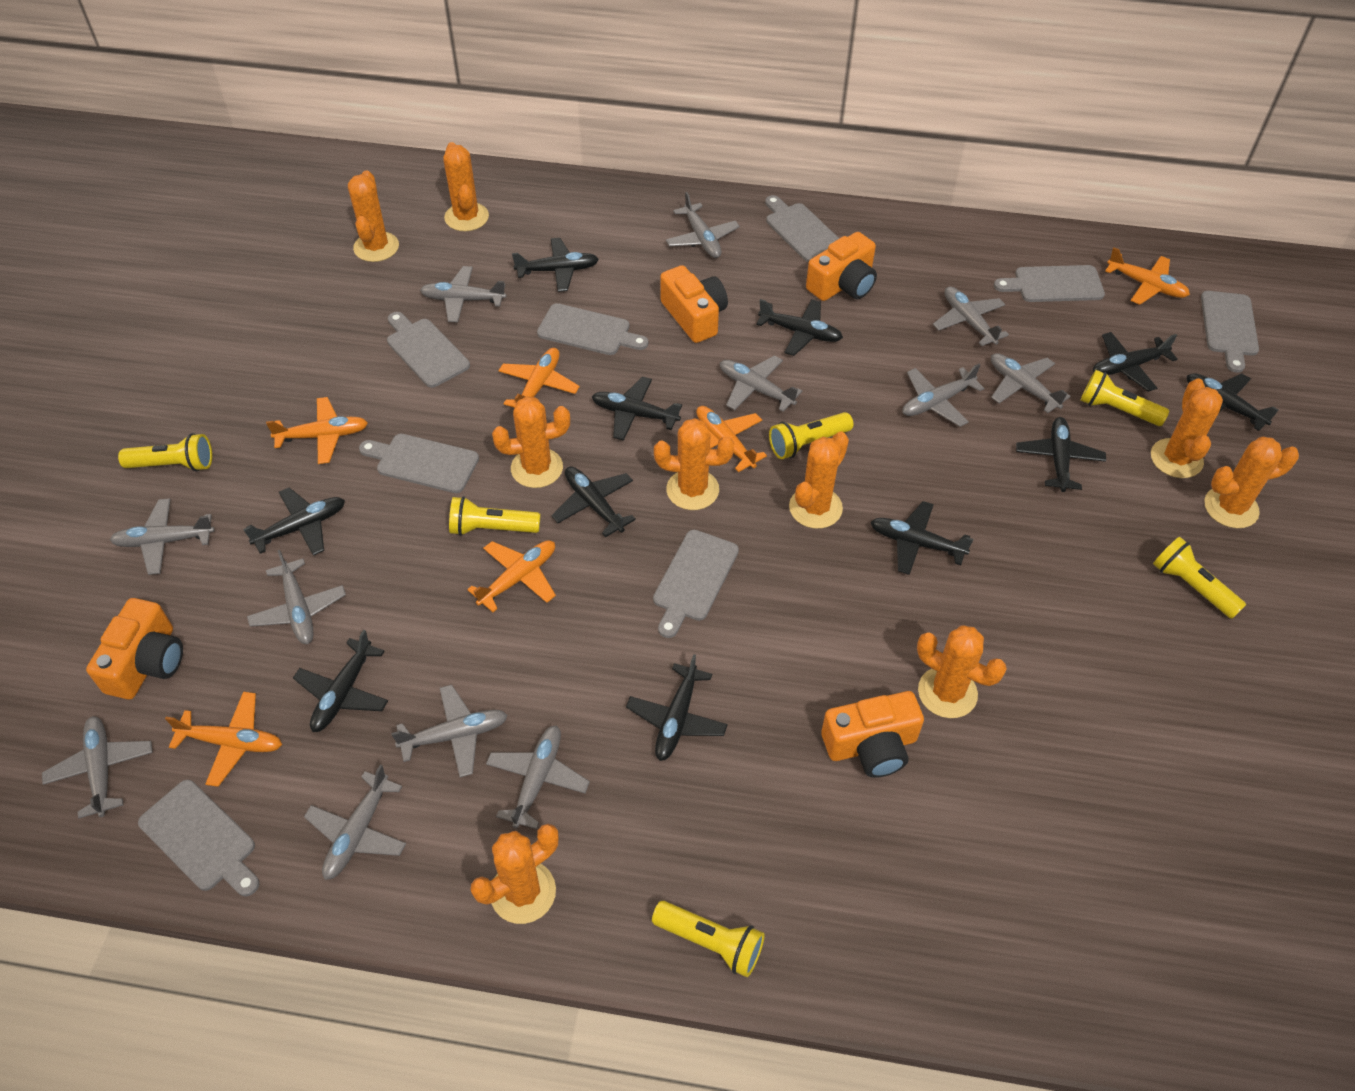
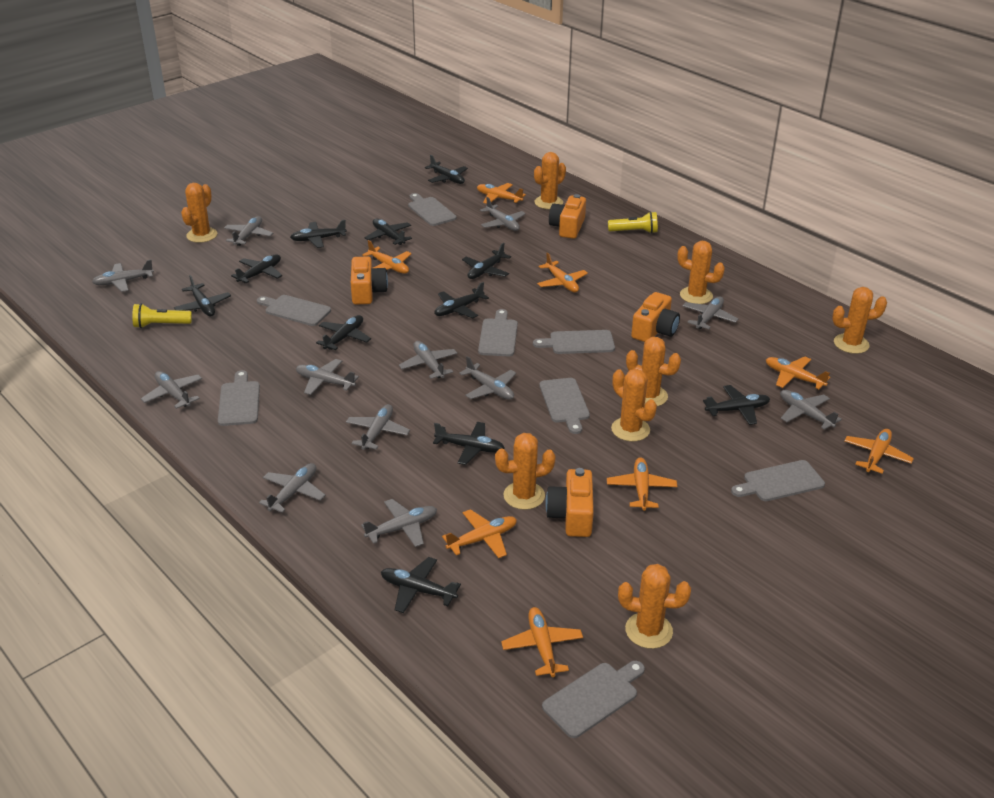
orange cactus: 9 -> 8
orange plane: 6 -> 8
yellow flashlight: 6 -> 2

